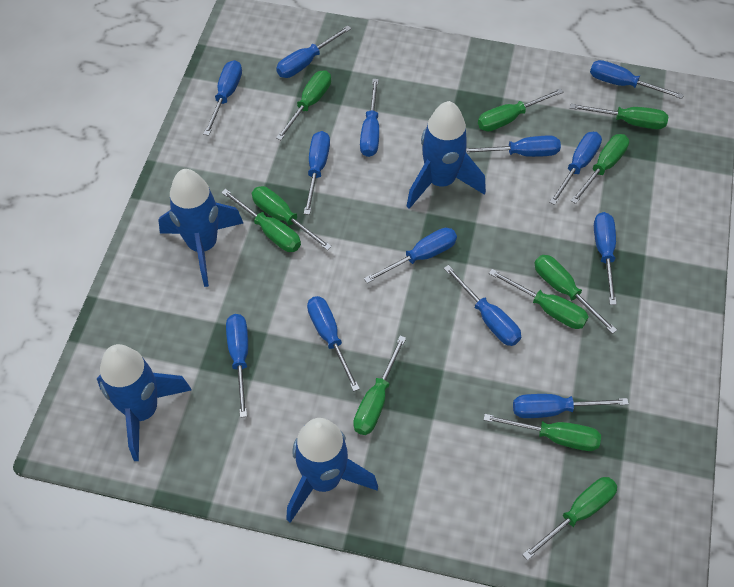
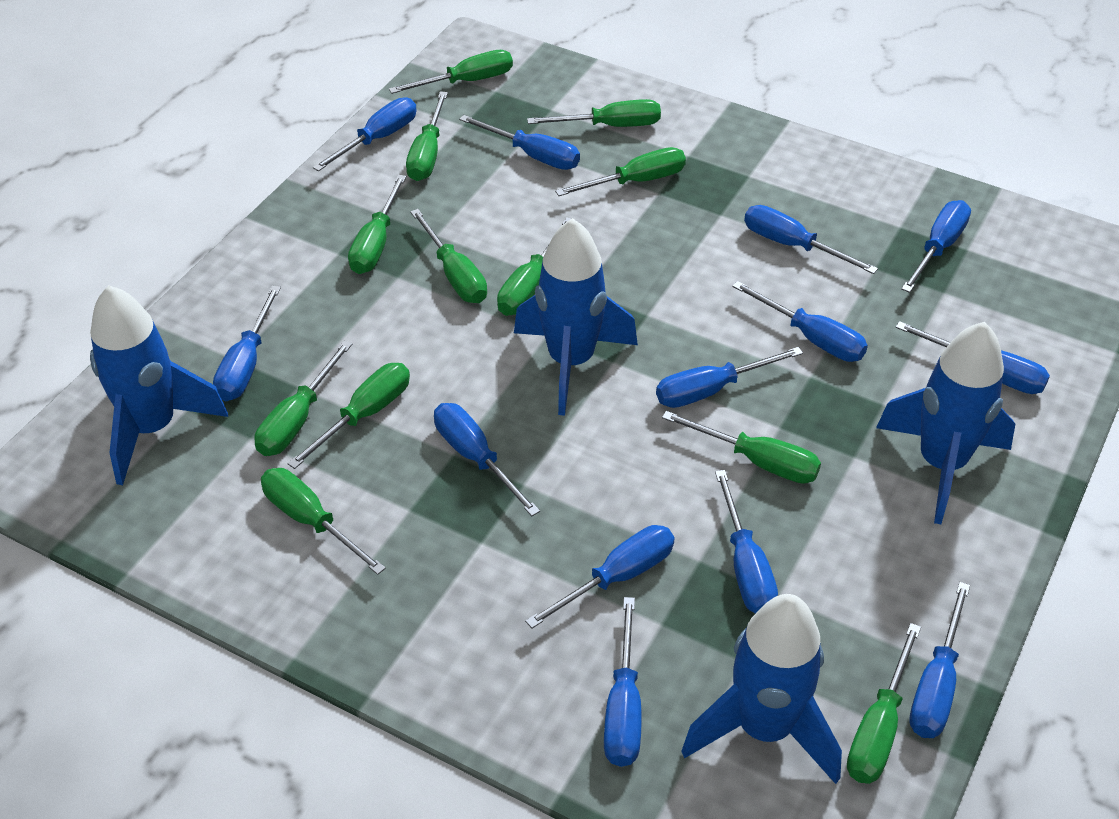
green screwdriver: 11 -> 12

